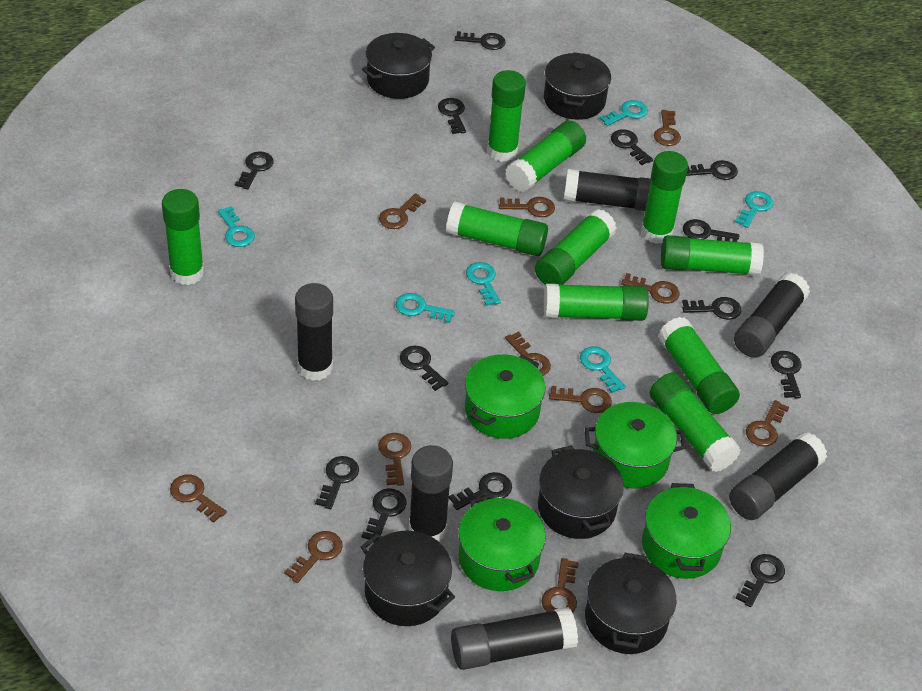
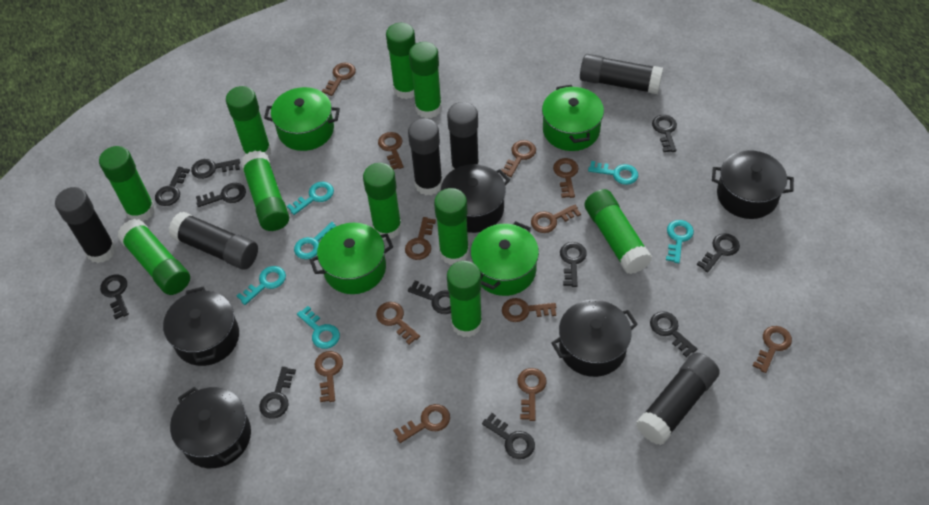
black key: 13 -> 11
brown key: 11 -> 12

